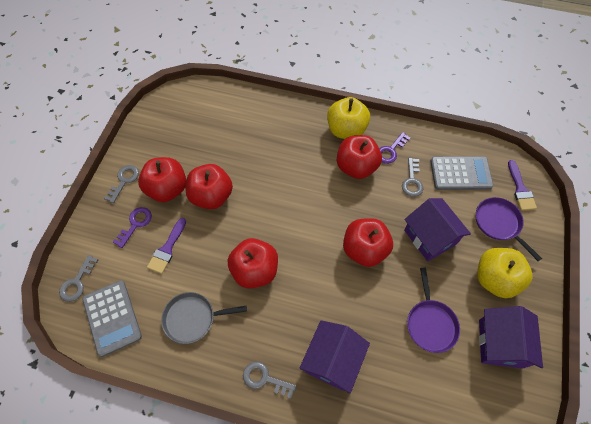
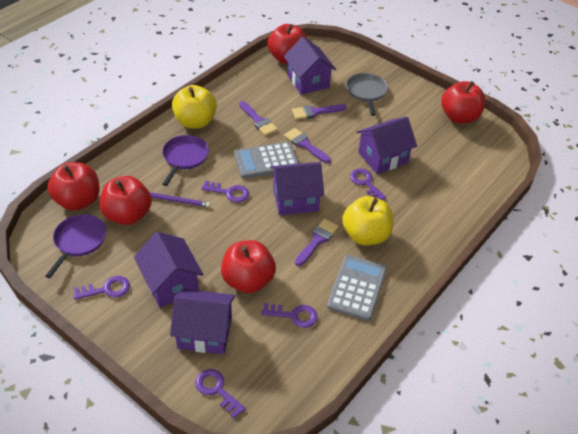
grey key: 4 -> 0
purple brush: 2 -> 4
purple house: 3 -> 5
purple key: 2 -> 5
purple pencil: 0 -> 1

